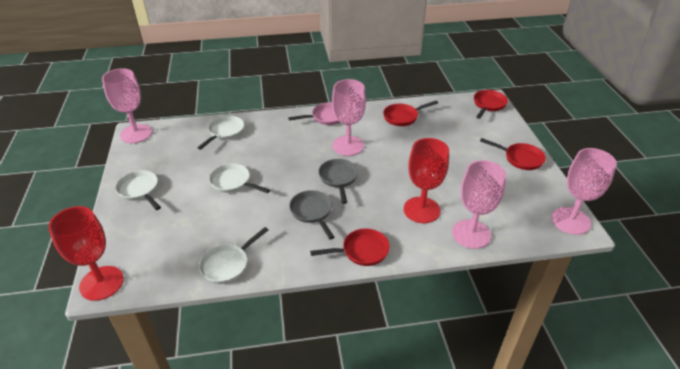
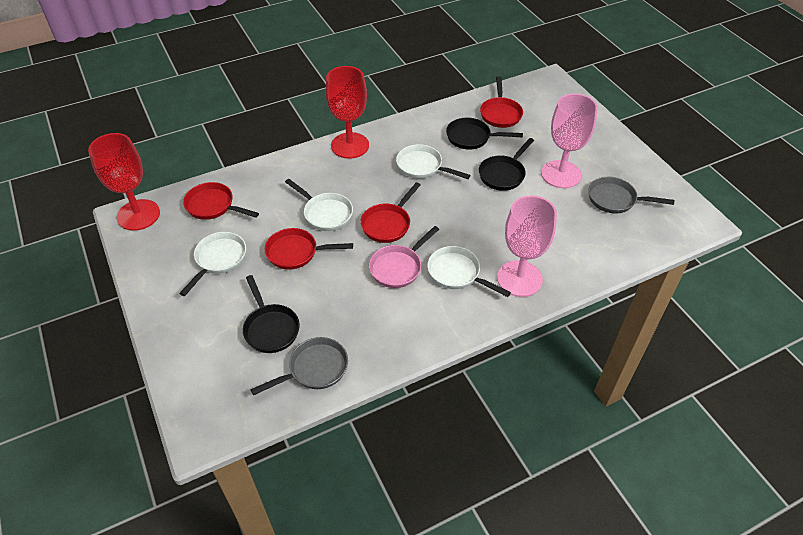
black pan: 0 -> 3
pink goblet: 4 -> 2

